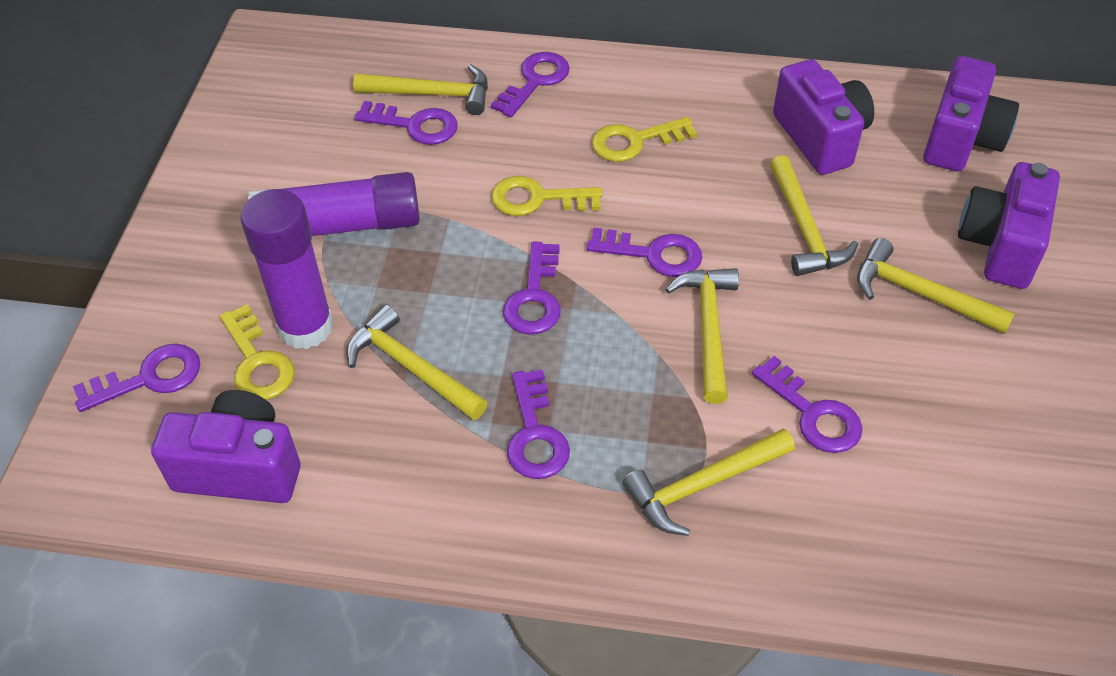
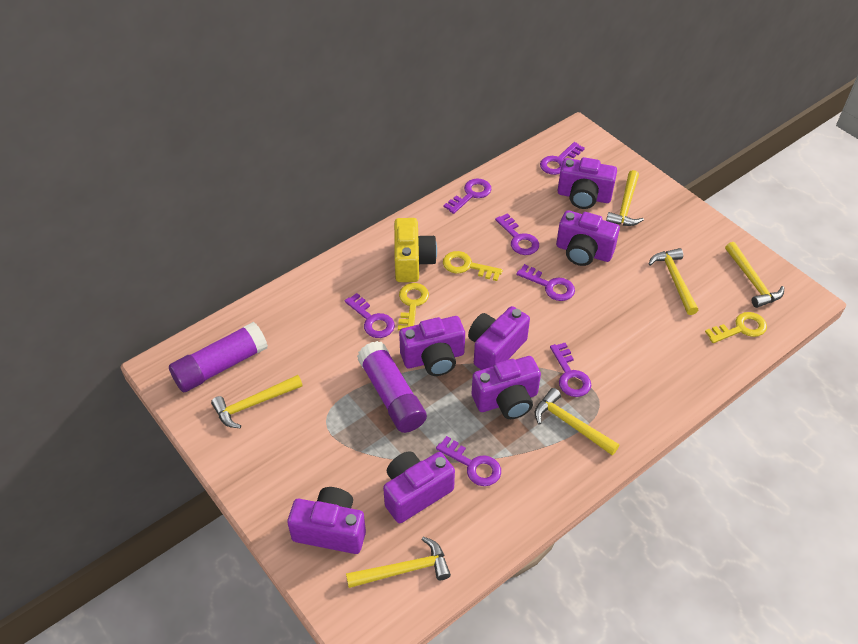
purple camera: 4 -> 7
yellow camera: 0 -> 1

